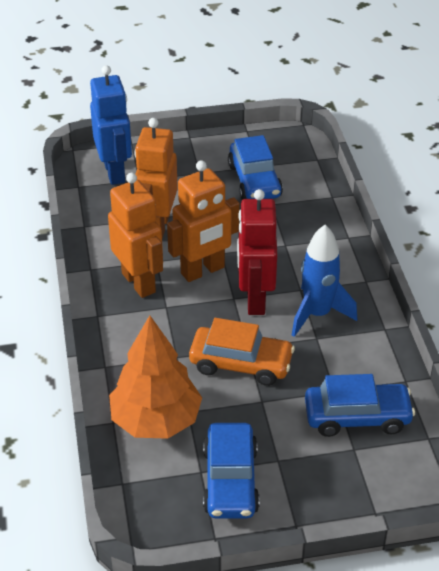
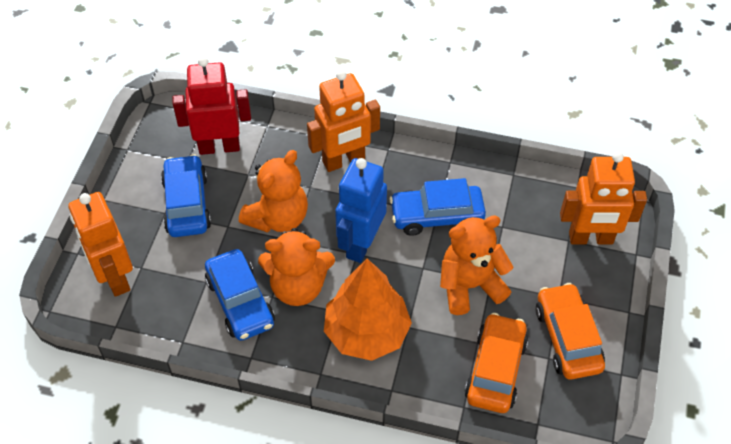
blue rocket: 1 -> 0
orange car: 1 -> 2
orange teddy bear: 0 -> 3

